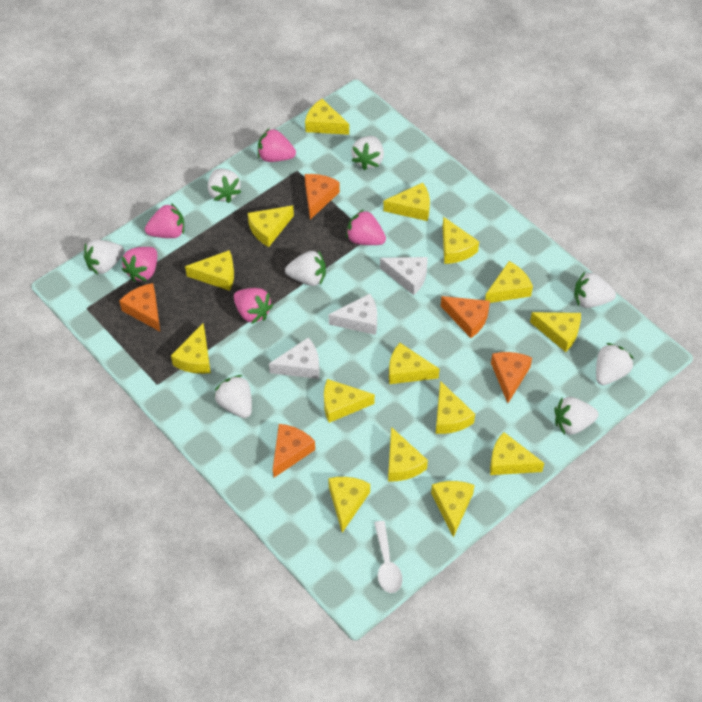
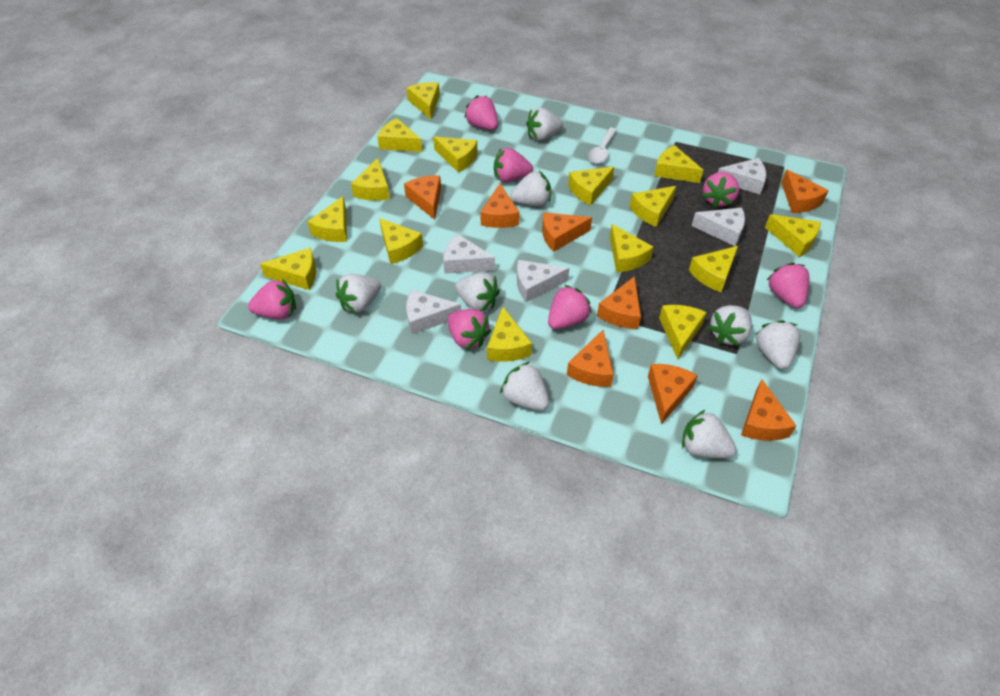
orange cheese: 5 -> 8
pink strawberry: 5 -> 7
white cheese: 3 -> 5

